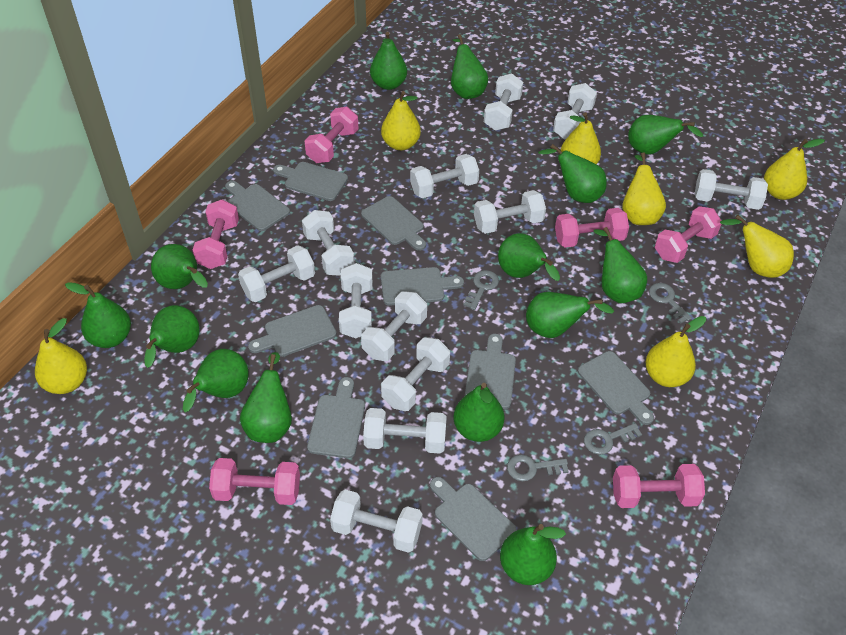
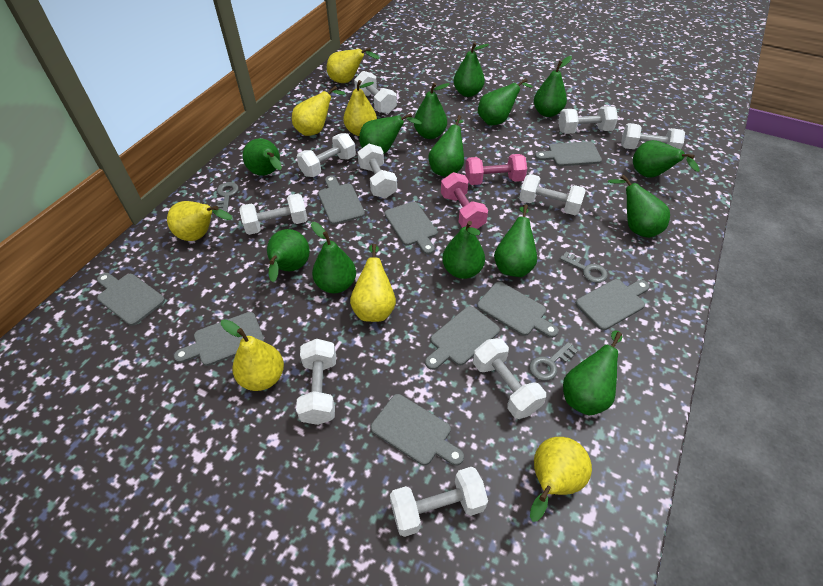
grey key: 4 -> 3
pink dumbbell: 6 -> 2
white dumbbell: 12 -> 10

